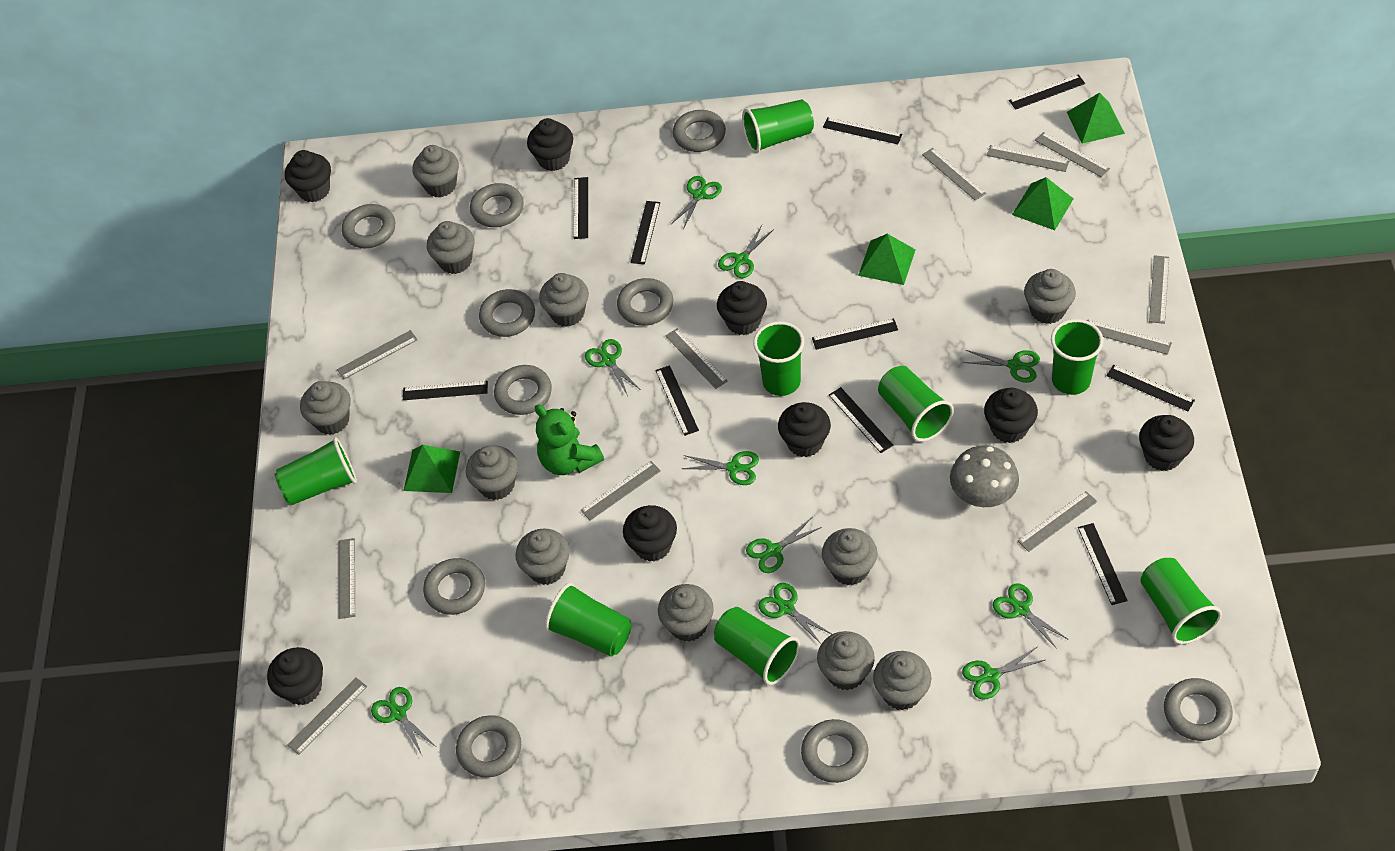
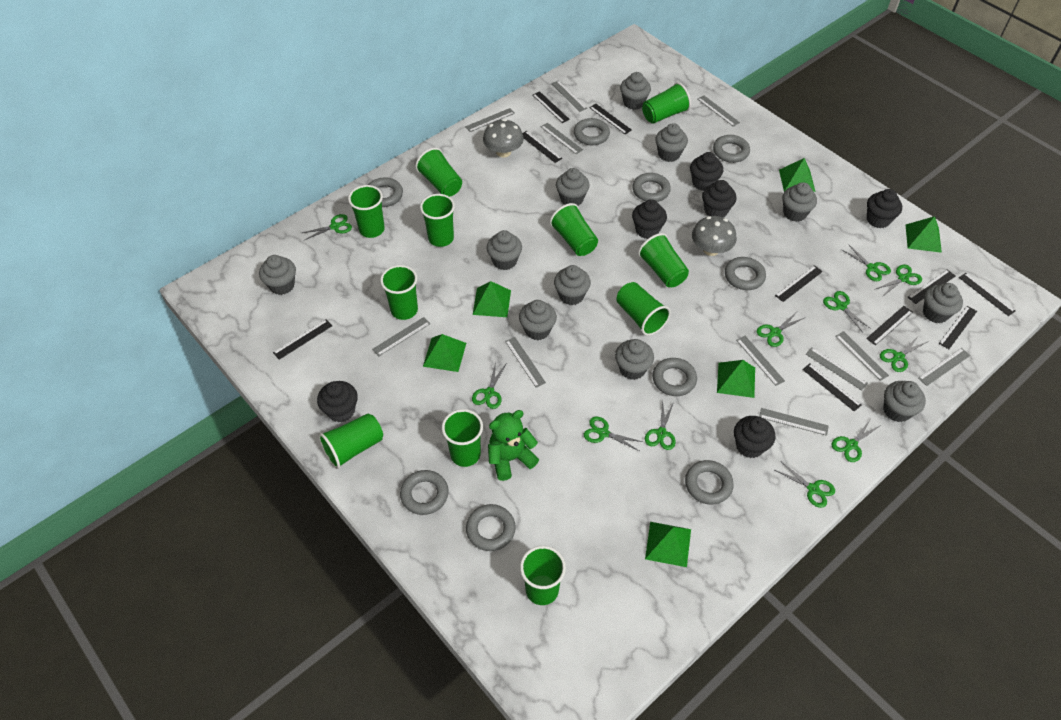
black cupcake: 8 -> 6
green cup: 8 -> 11
green pyramid: 4 -> 6
green scissors: 10 -> 11
grey mushroom: 1 -> 2
grey ring: 10 -> 9

